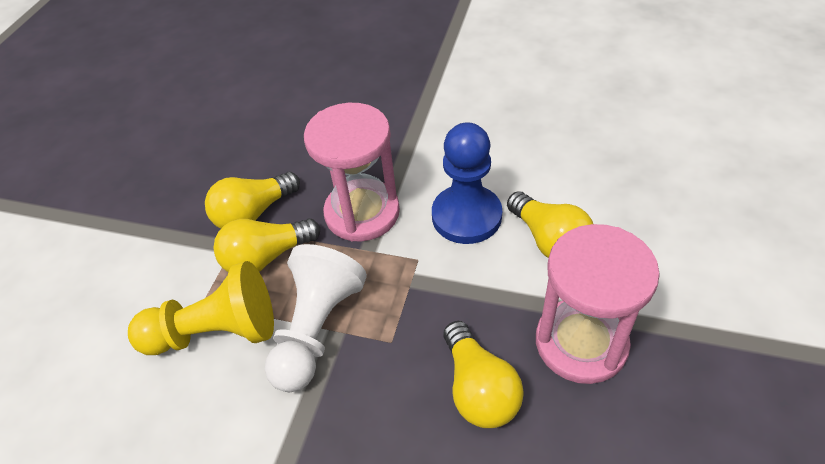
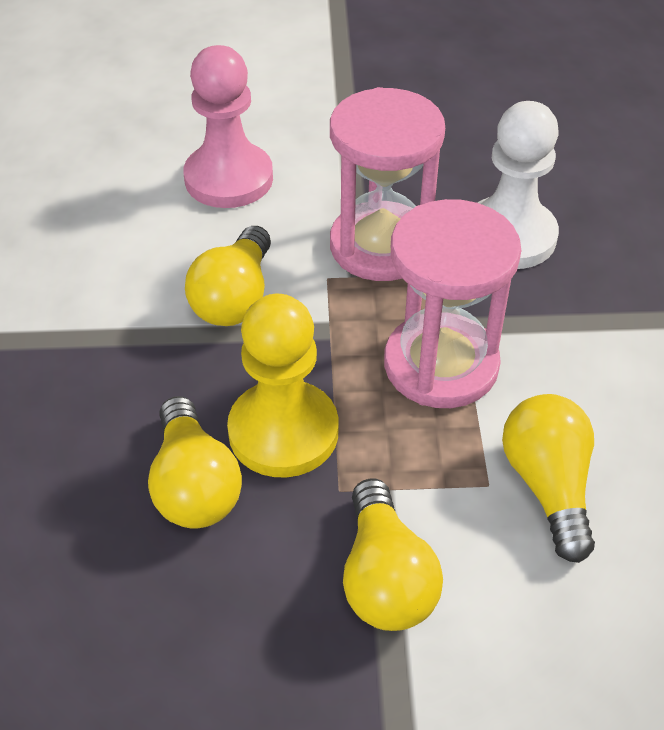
blue pawn: 1 -> 0
pink pawn: 0 -> 1

